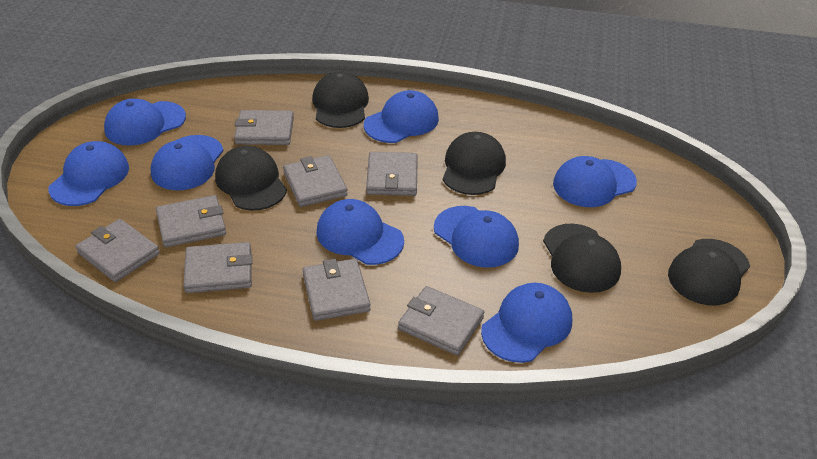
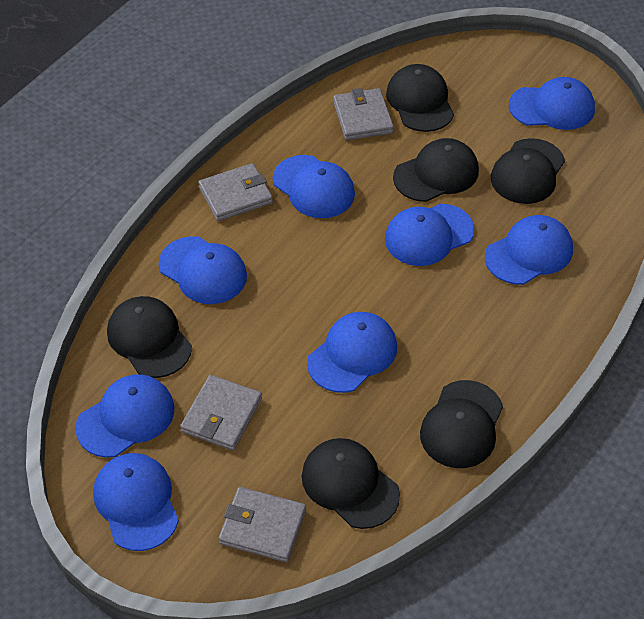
black cap: 5 -> 6
grey wallet: 8 -> 4

